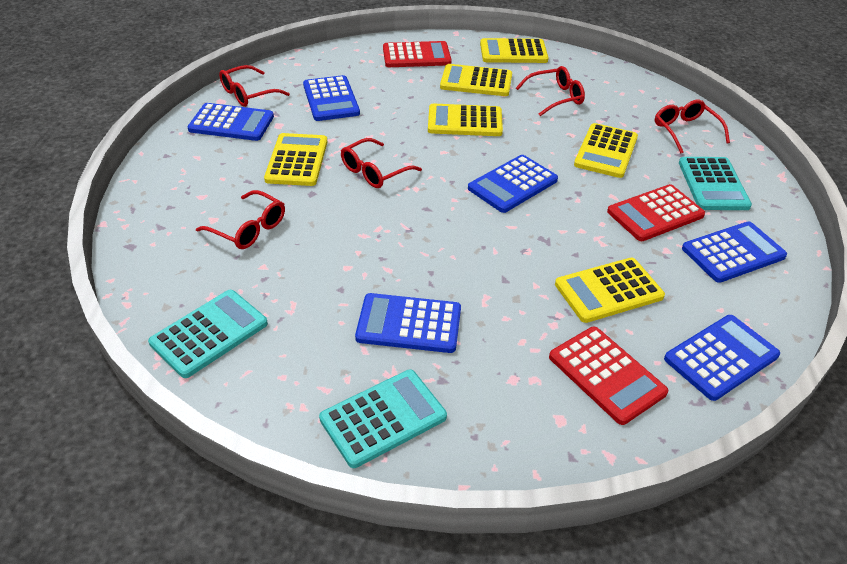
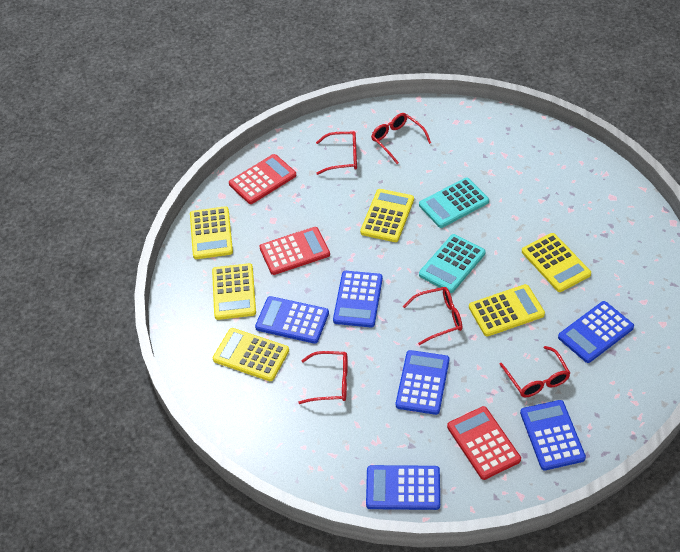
turquoise calculator: 3 -> 2

